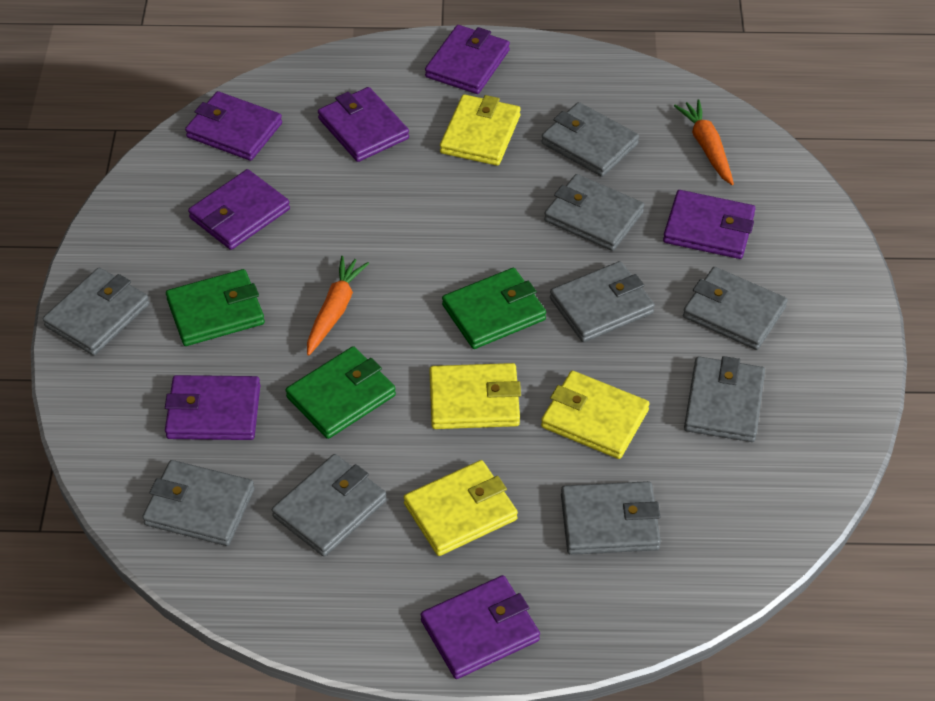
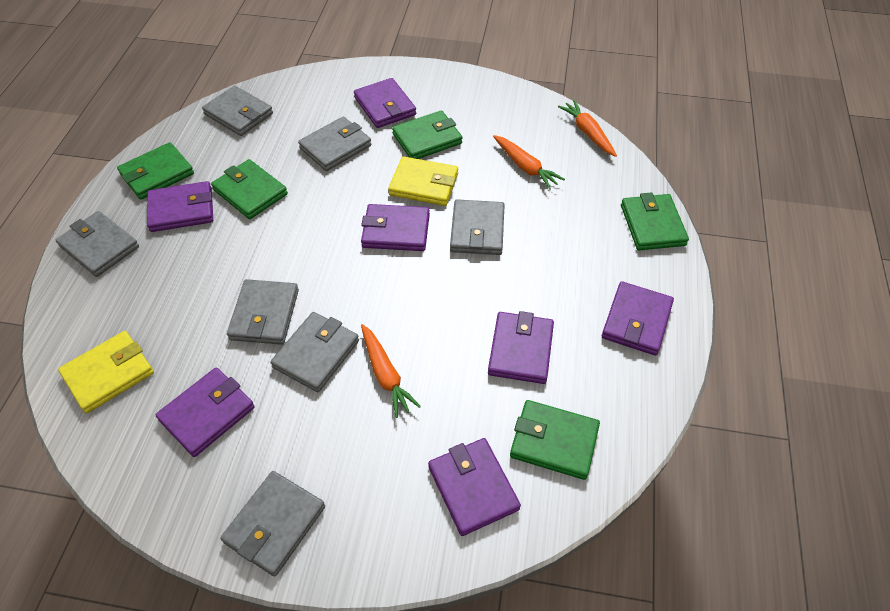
green wallet: 3 -> 5
grey wallet: 9 -> 7
orange carrot: 2 -> 3
yellow wallet: 4 -> 2

